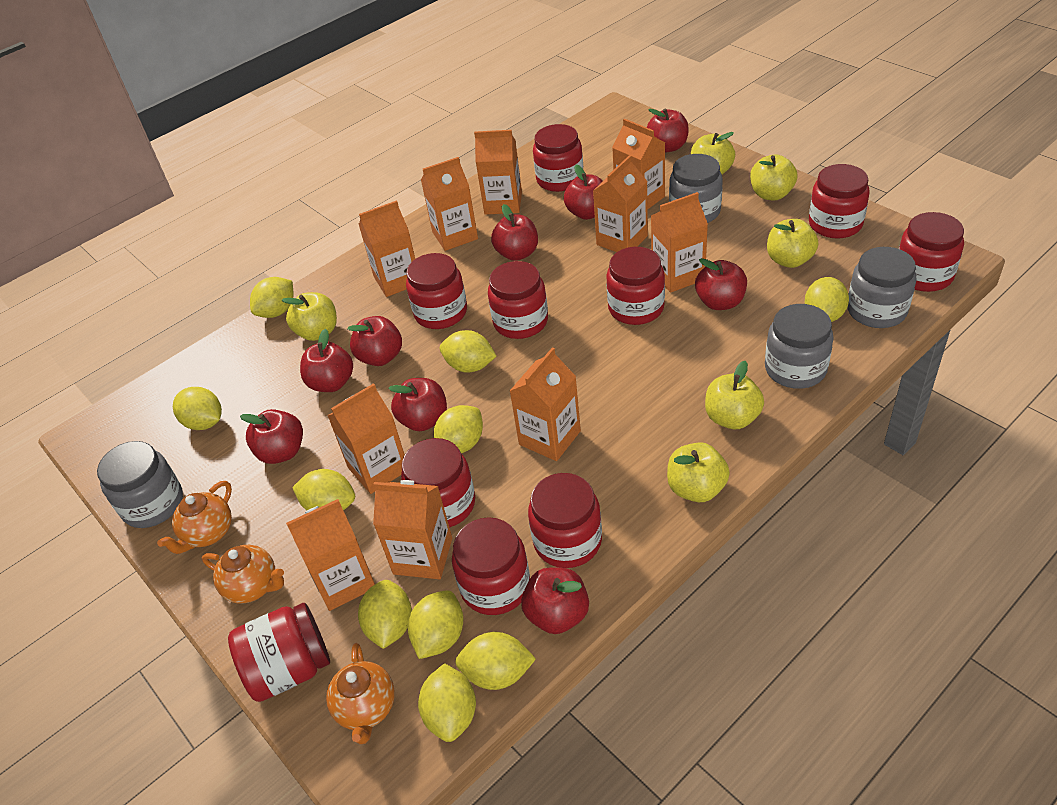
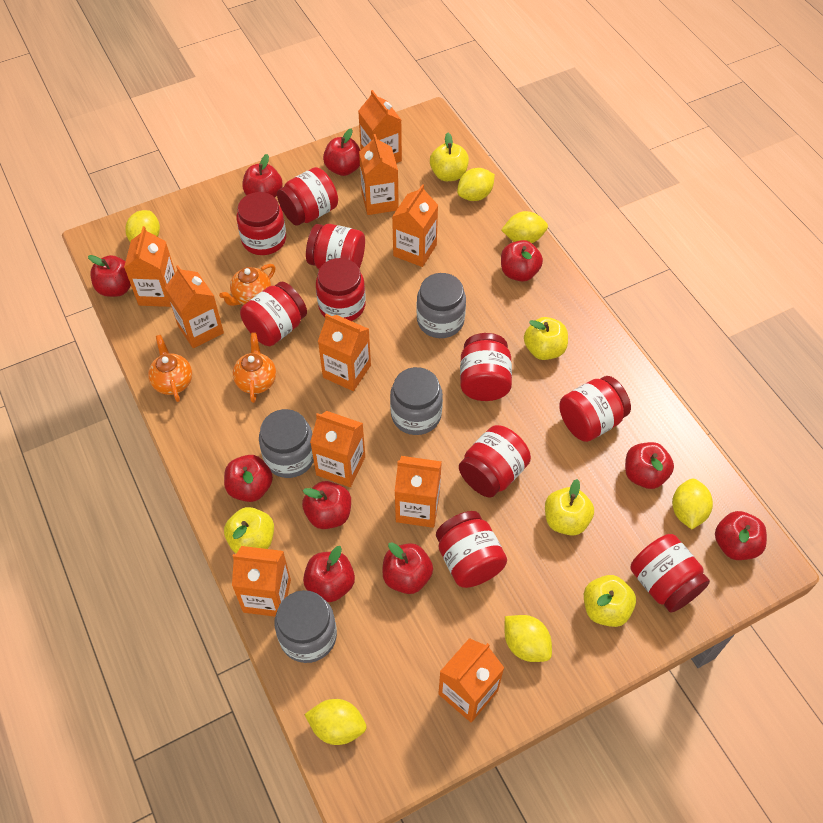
red apple: 9 -> 10
yellow apple: 6 -> 5
yellow lemon: 10 -> 6

